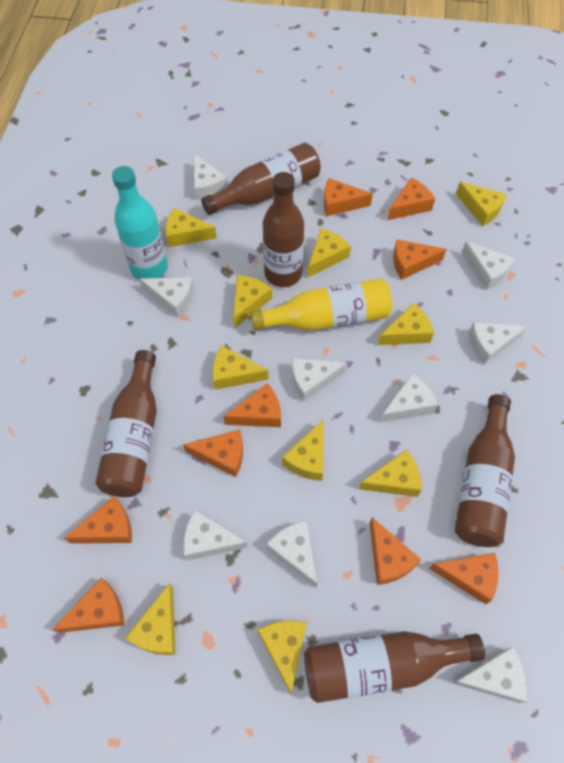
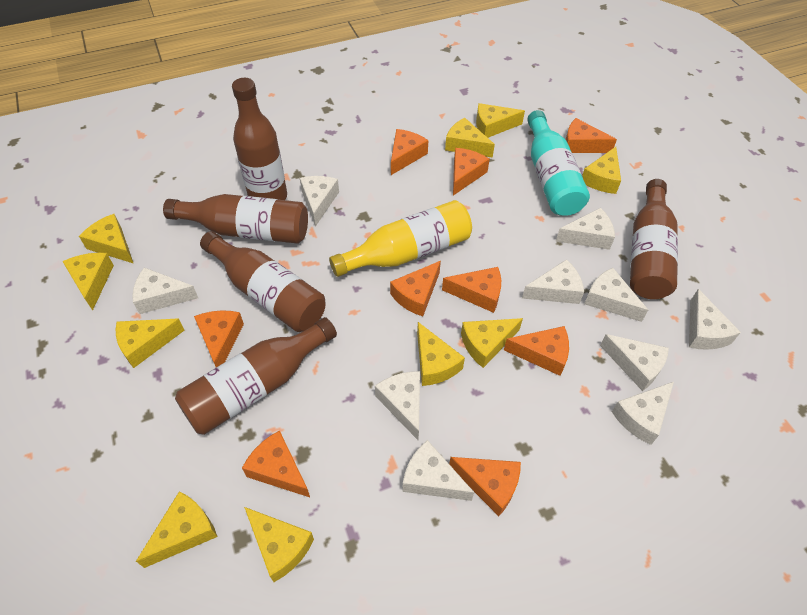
white cheese: 9 -> 10

